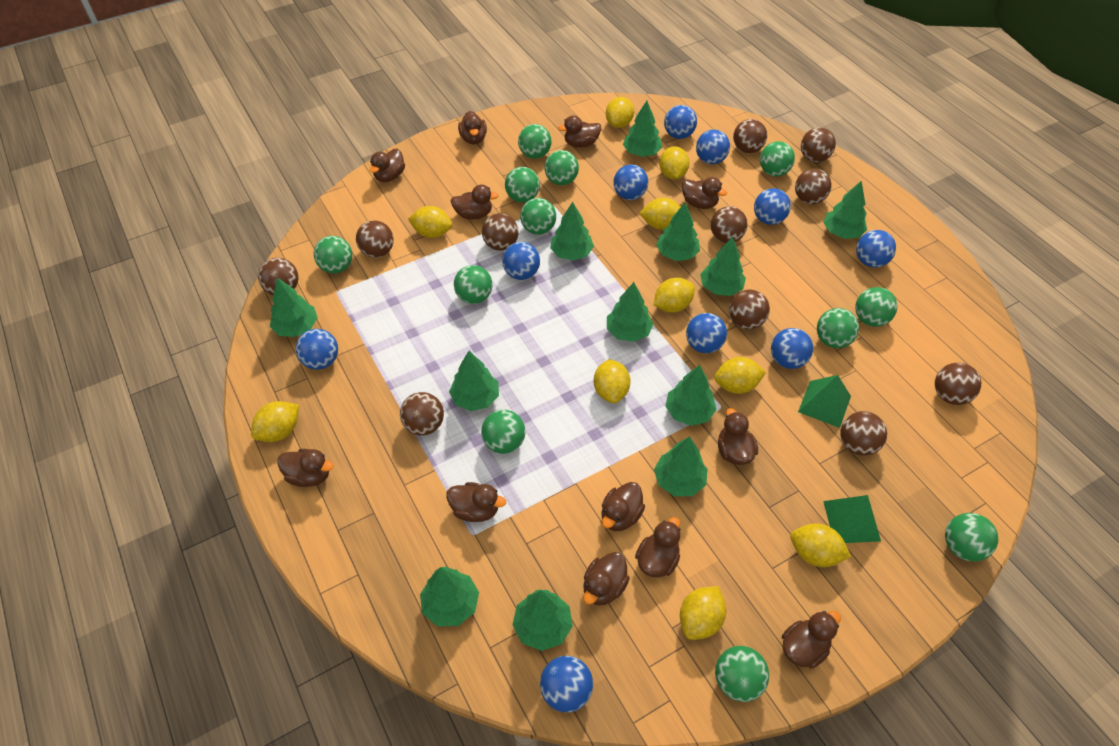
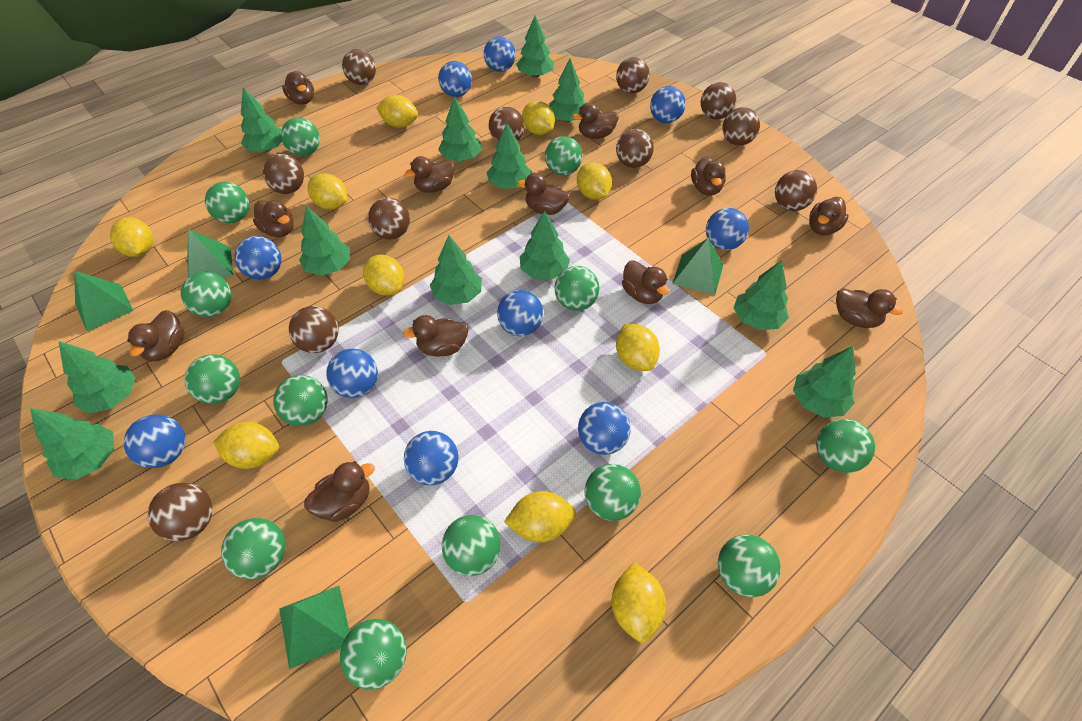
green ball: 12 -> 13
green pyramid: 2 -> 4

